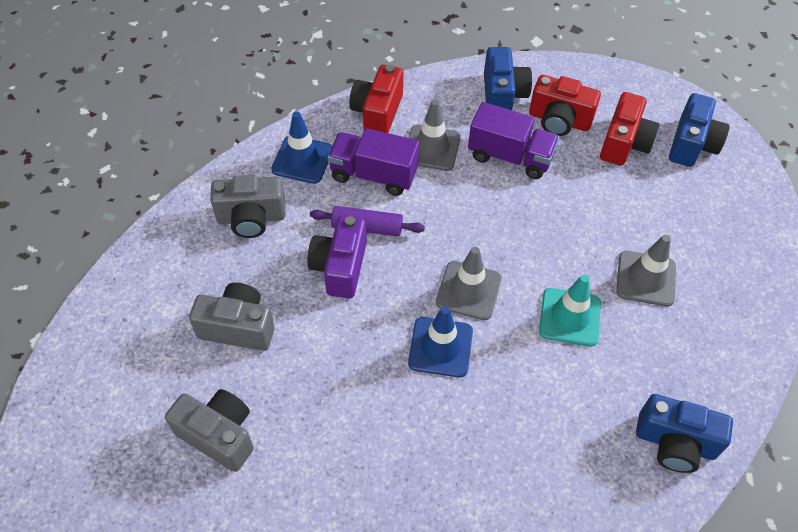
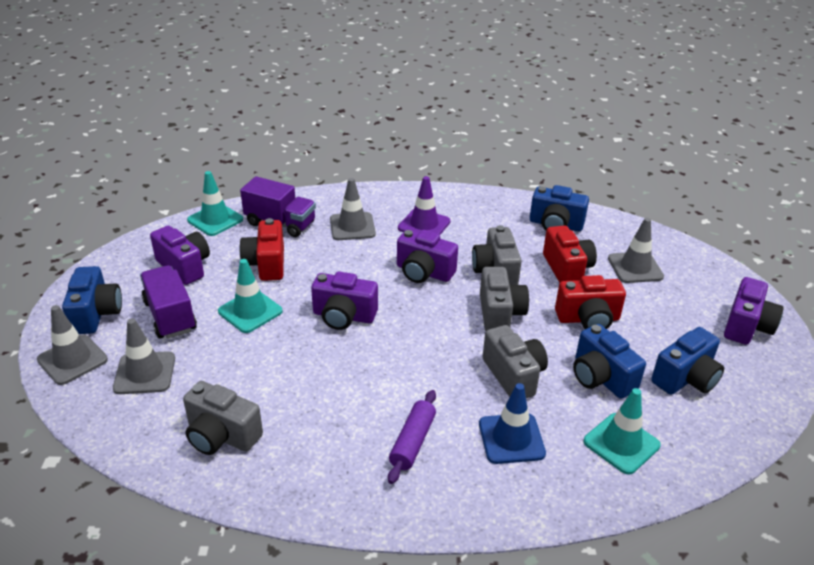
blue camera: 3 -> 4
blue traffic cone: 2 -> 1
grey camera: 3 -> 4
grey traffic cone: 3 -> 4
purple camera: 1 -> 4
purple traffic cone: 0 -> 1
turquoise traffic cone: 1 -> 3

